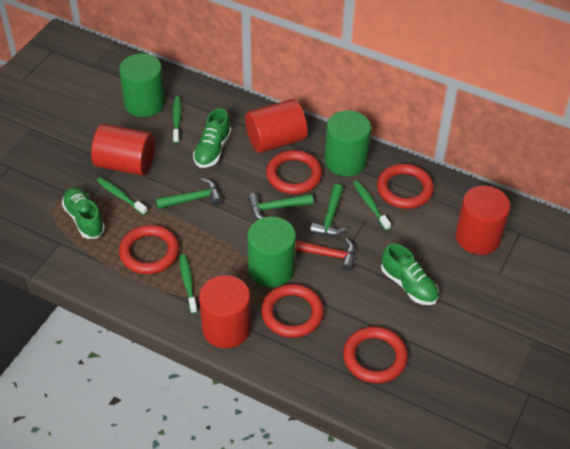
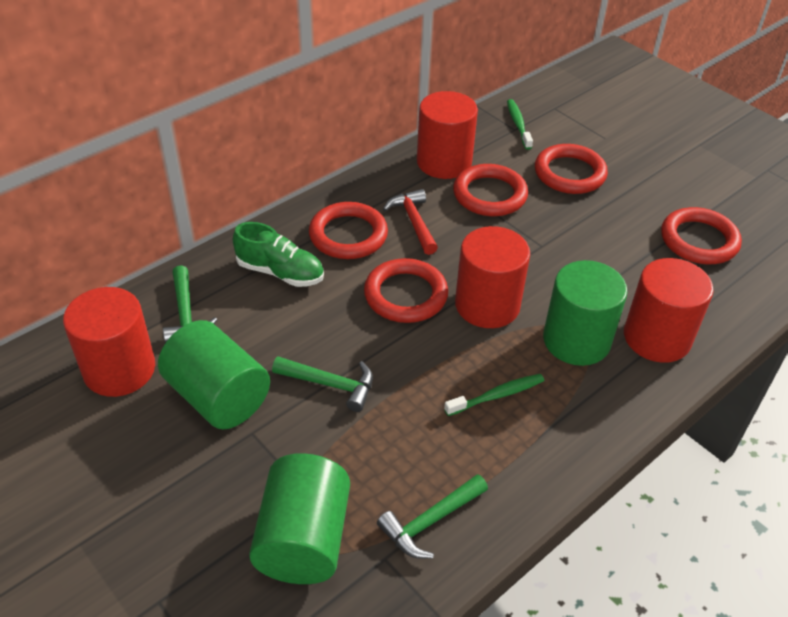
green shoe: 3 -> 1
green toothbrush: 4 -> 2

